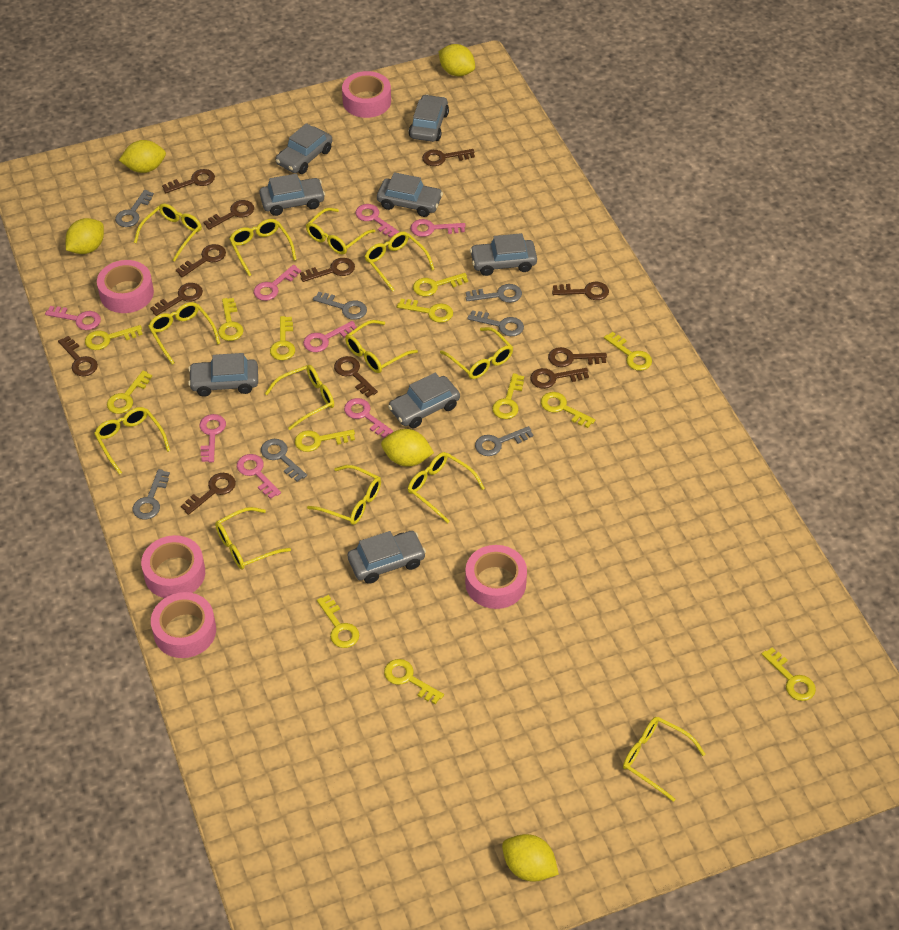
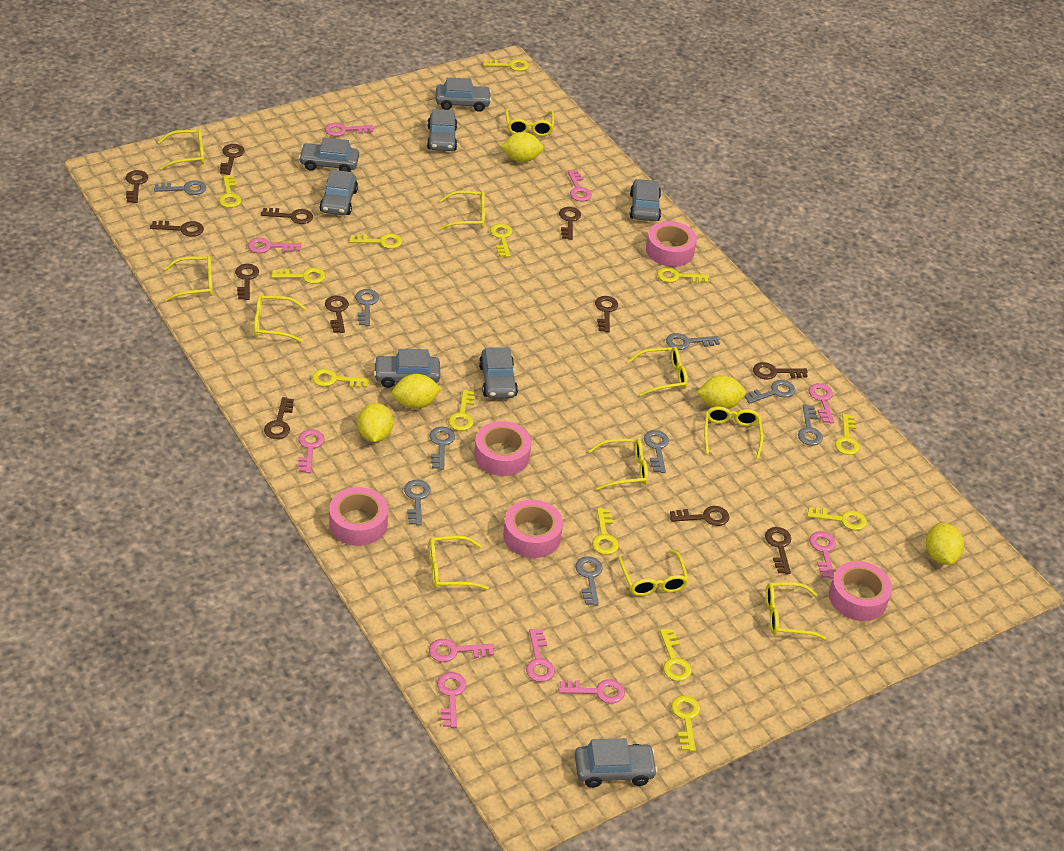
grey key: 7 -> 9
pink key: 8 -> 10
yellow glasses: 13 -> 11

